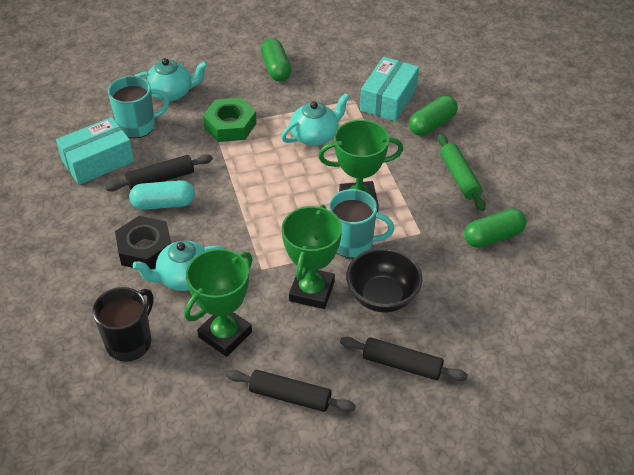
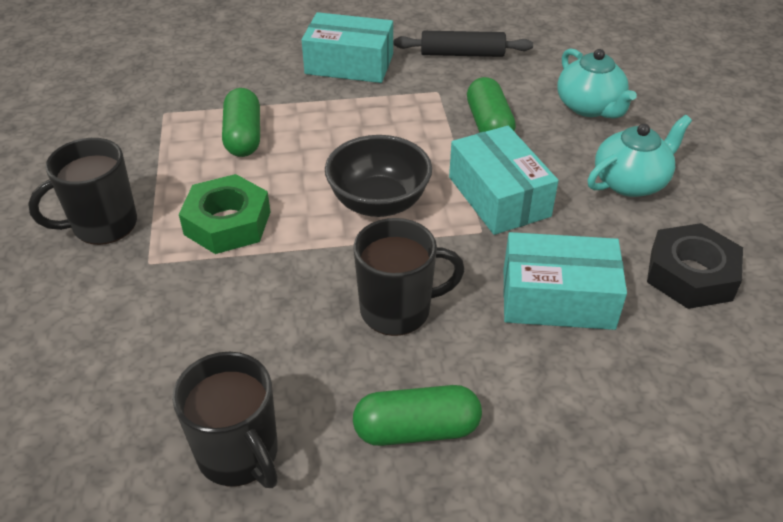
black mug: 1 -> 3
black rolling pin: 3 -> 1
green rolling pin: 1 -> 0
green trophy: 3 -> 0
turquoise box: 2 -> 3
turquoise capsule: 1 -> 0
turquoise mug: 2 -> 0
turquoise teapot: 3 -> 2

